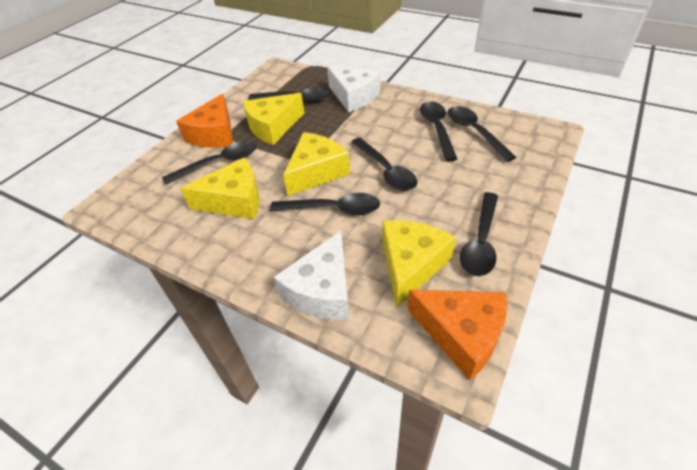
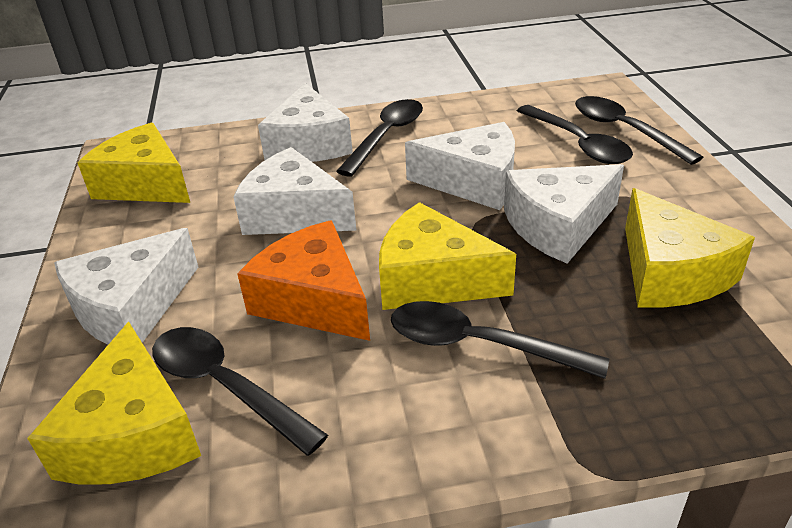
black spoon: 7 -> 5
orange cheese: 2 -> 1
white cheese: 2 -> 5

